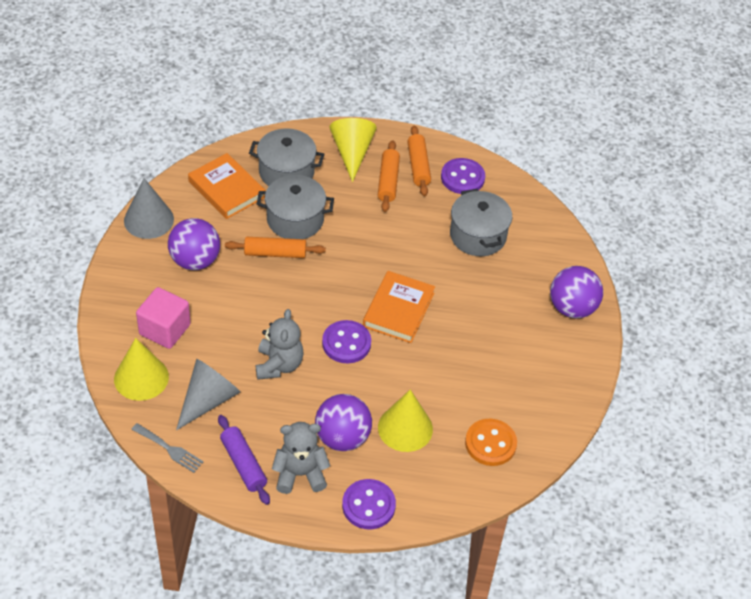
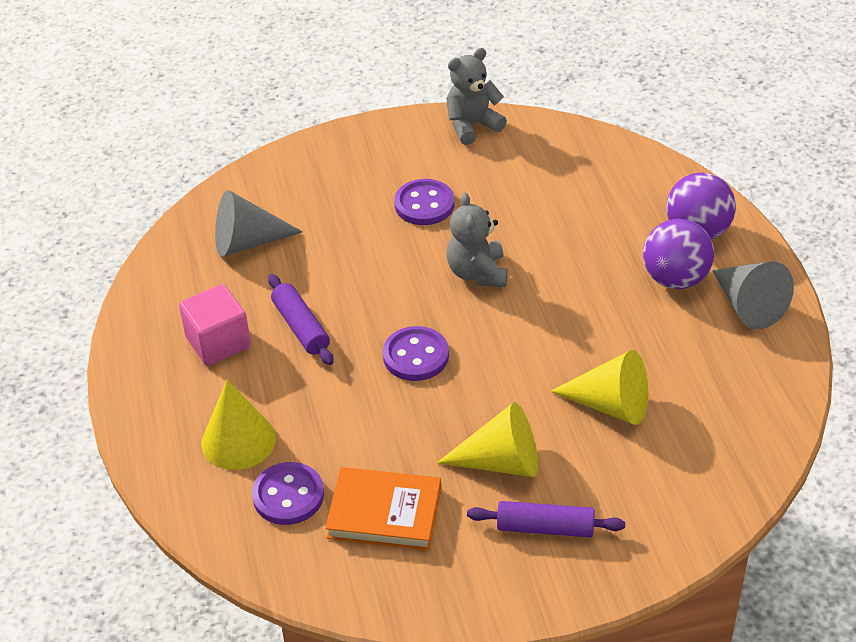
grey fork: 1 -> 0
grey pot: 3 -> 0
orange book: 2 -> 1
orange button: 1 -> 0
orange rolling pin: 3 -> 0
purple ball: 3 -> 2
purple rolling pin: 1 -> 2

